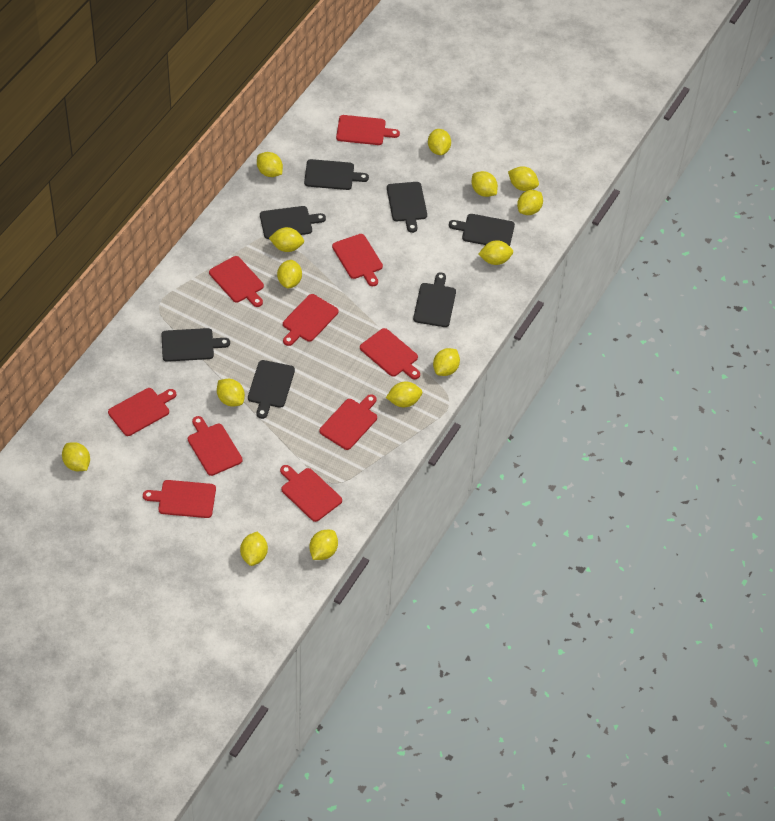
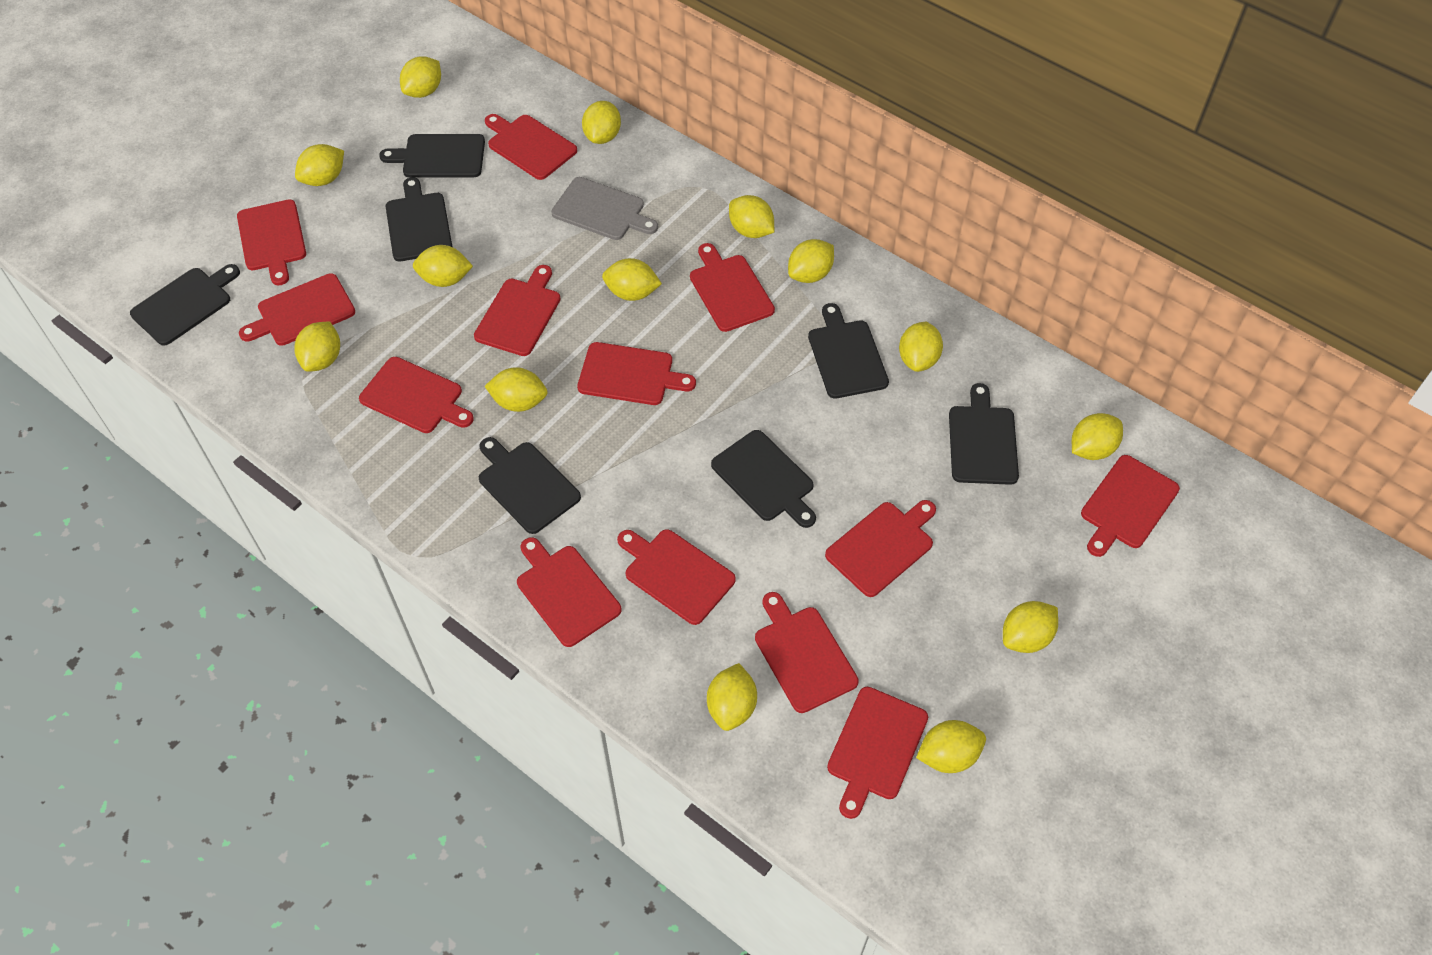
grey cutting board: 0 -> 1
red cutting board: 10 -> 13

